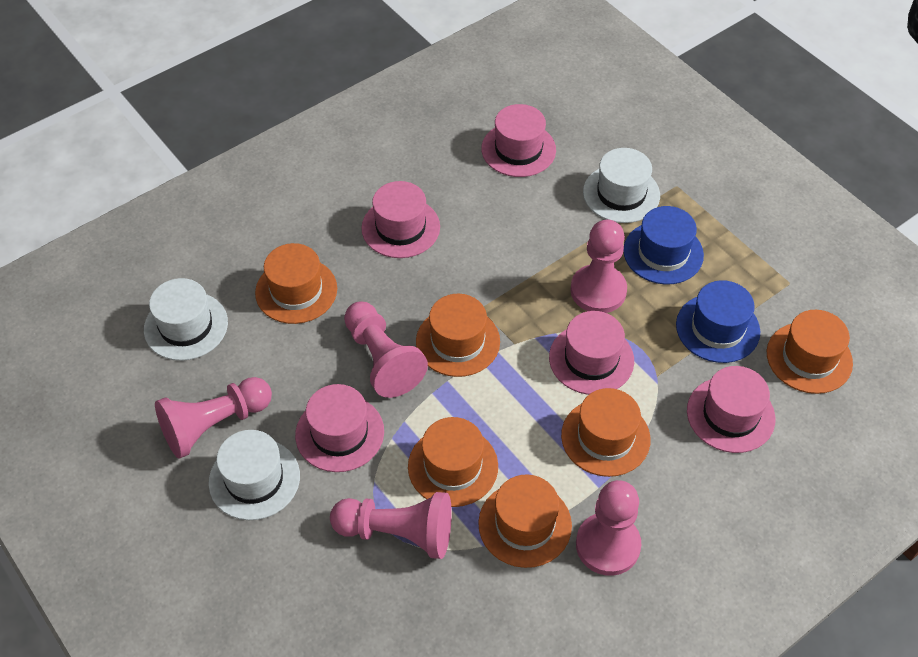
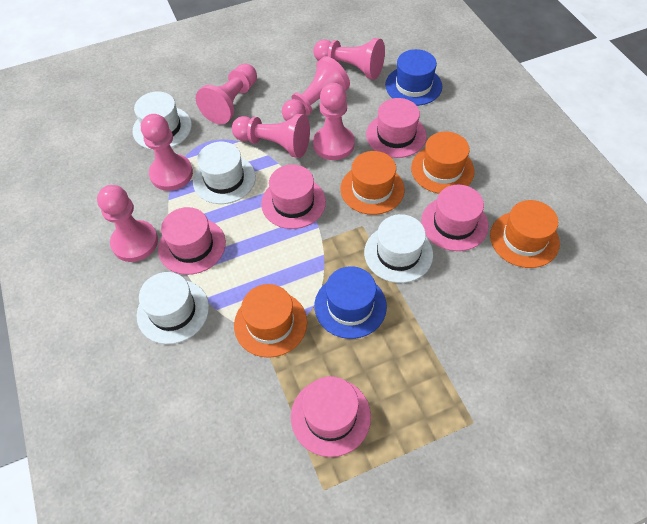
orange hat: 6 -> 4
pink pawn: 5 -> 7
white hat: 3 -> 4

